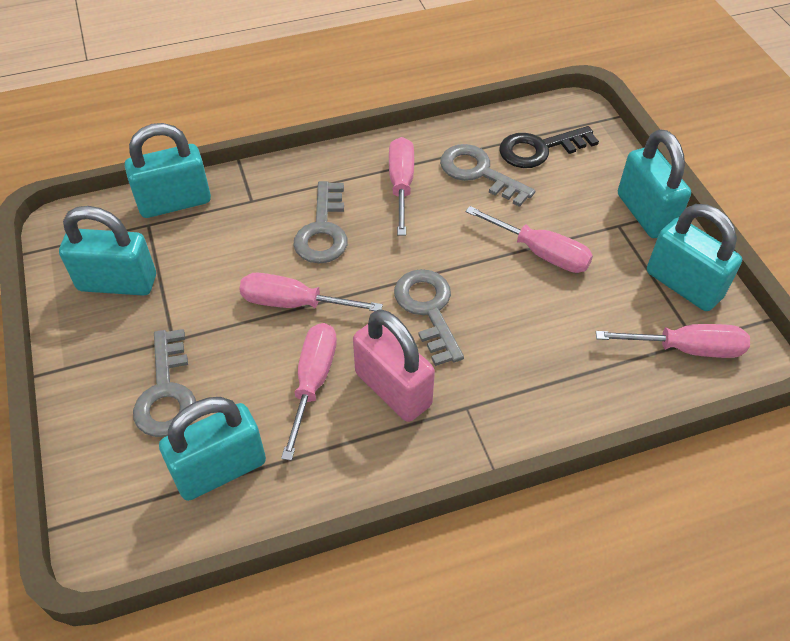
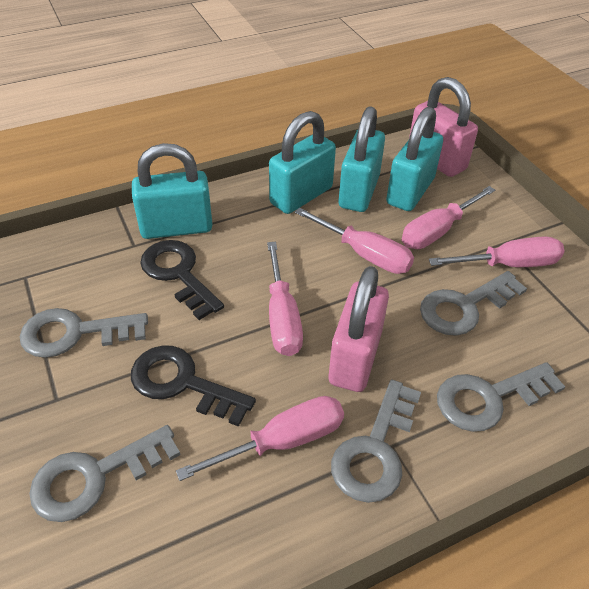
black key: 1 -> 2
grey key: 4 -> 5
pink padlock: 1 -> 2
turquoise padlock: 5 -> 4

